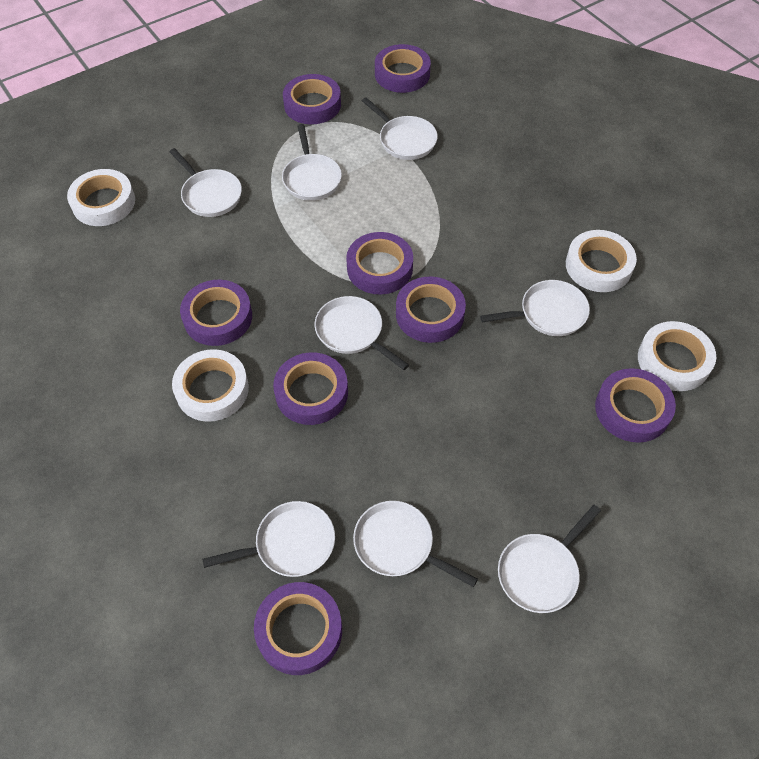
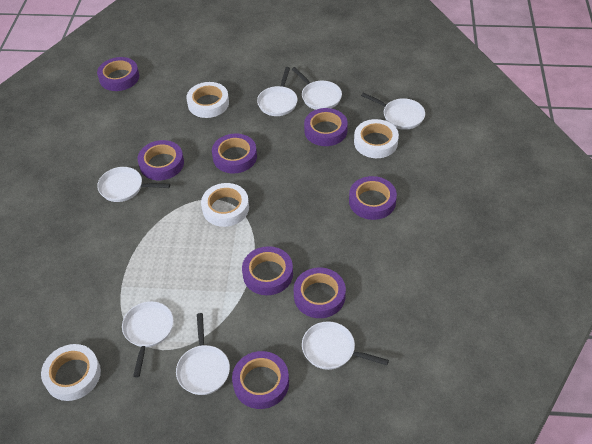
white pan: 8 -> 7

